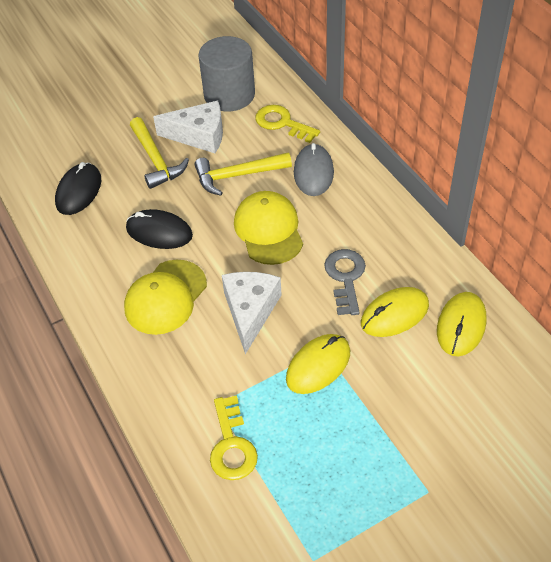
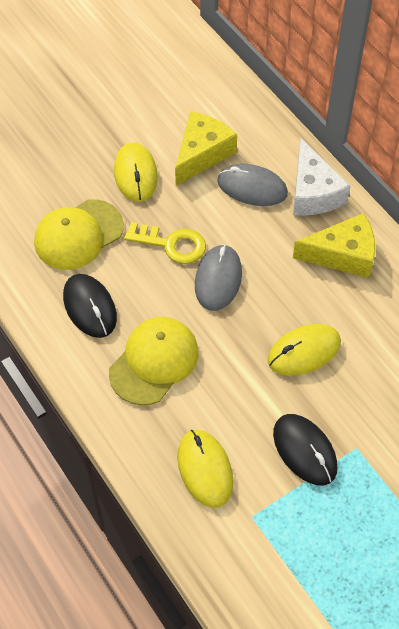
grey cylinder: 1 -> 0
grey key: 1 -> 0
grey mouse: 1 -> 2
white cheese: 2 -> 1
yellow cheese: 0 -> 2
yellow hammer: 2 -> 0
yellow key: 2 -> 1

